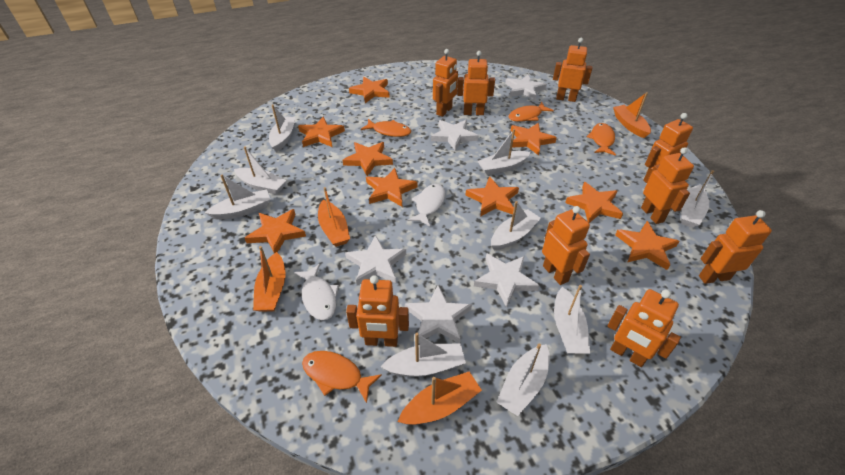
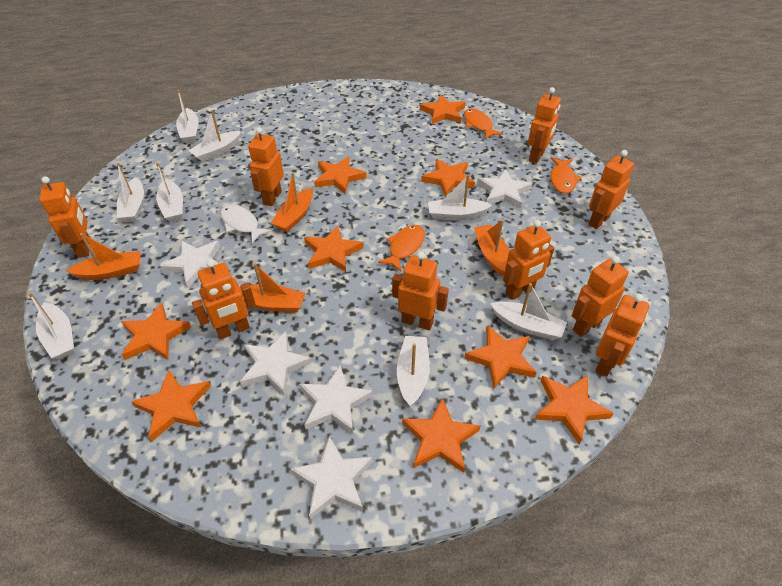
orange fish: 4 -> 3
white boat: 9 -> 8
white fish: 2 -> 1

